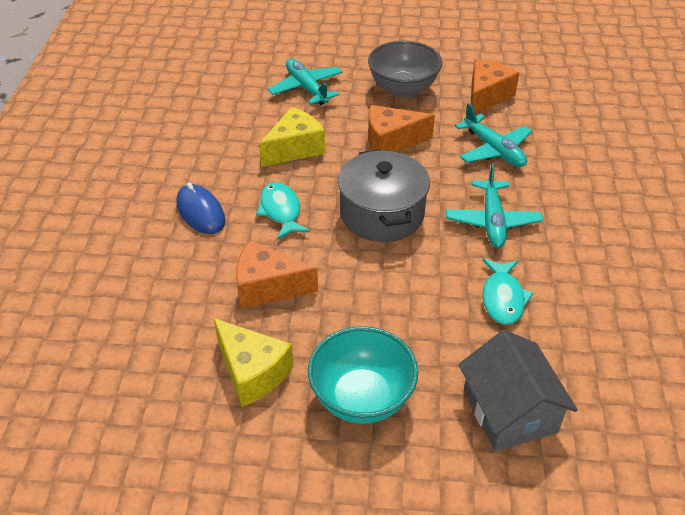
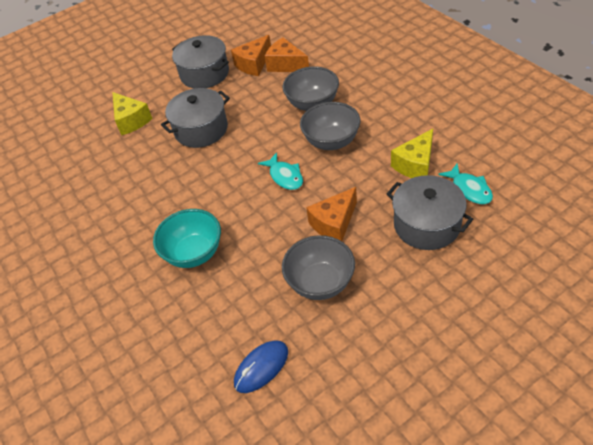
grey bowl: 1 -> 3
grey house: 1 -> 0
grey pot: 1 -> 3
turquoise plane: 3 -> 0

